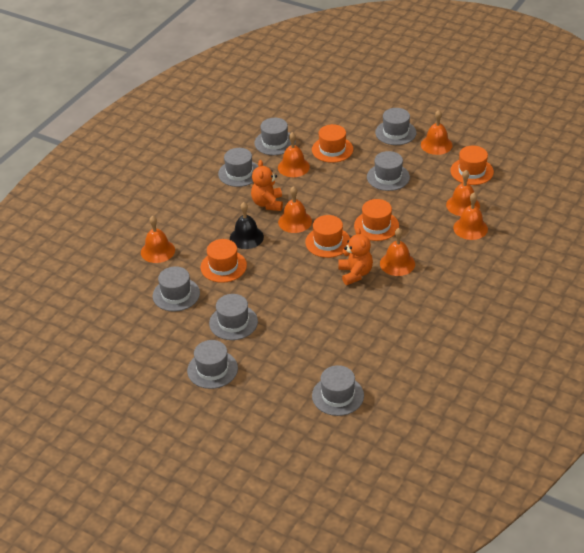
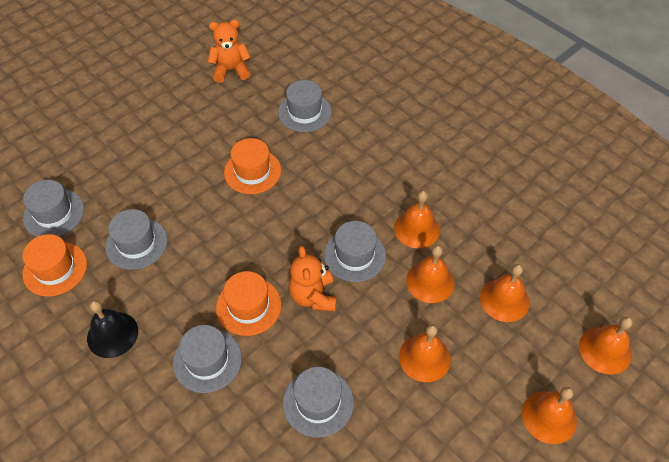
grey hat: 8 -> 6
orange bell: 7 -> 6
orange hat: 5 -> 3

